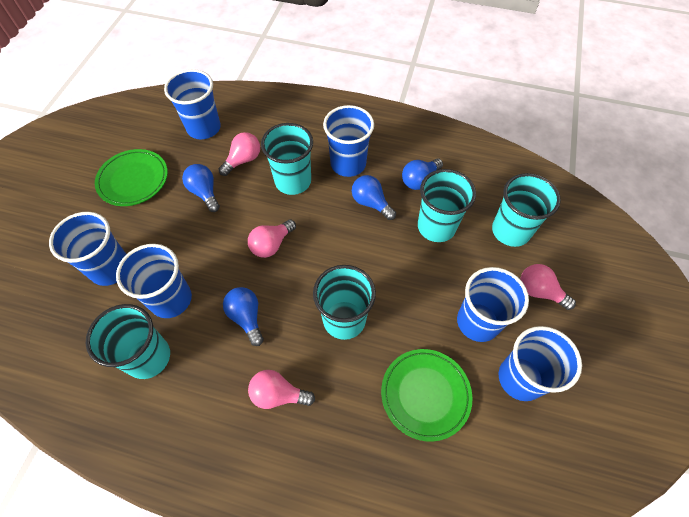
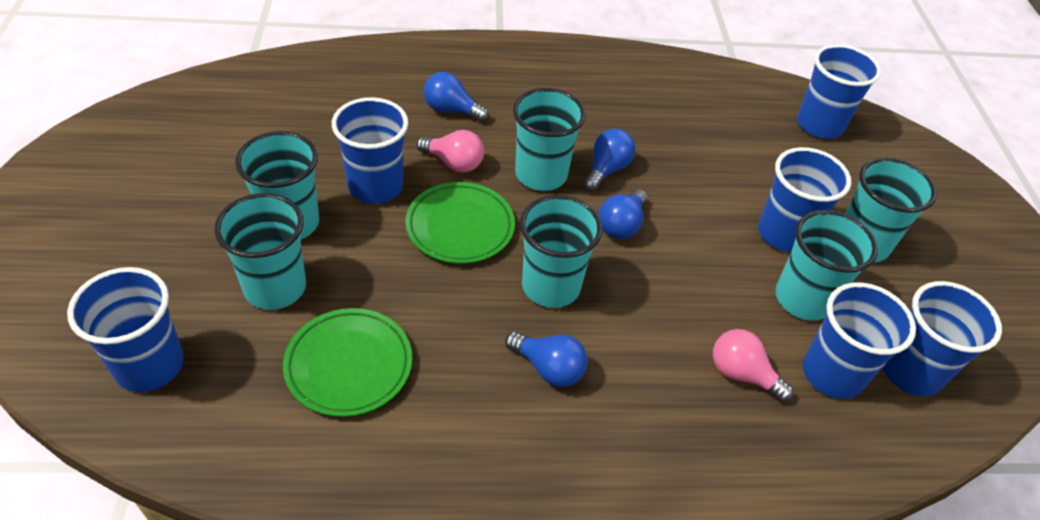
pink light bulb: 4 -> 2
turquoise cup: 5 -> 6

